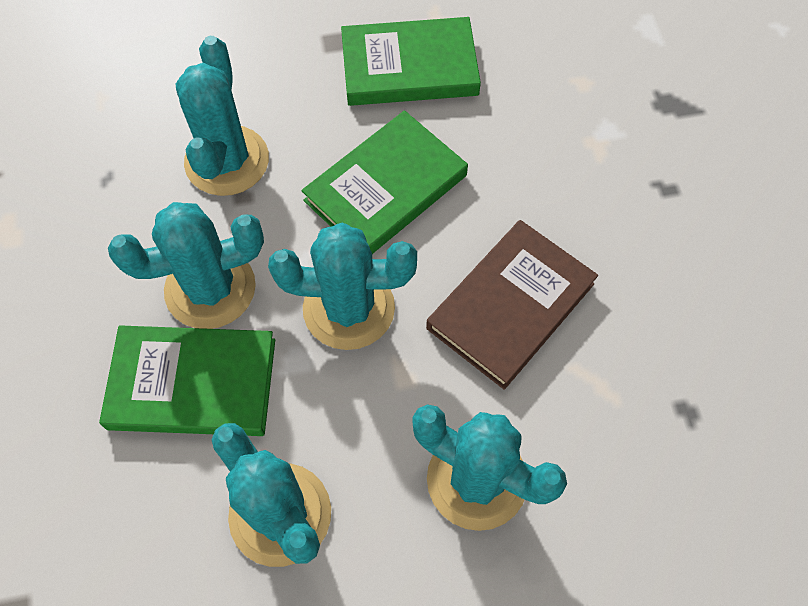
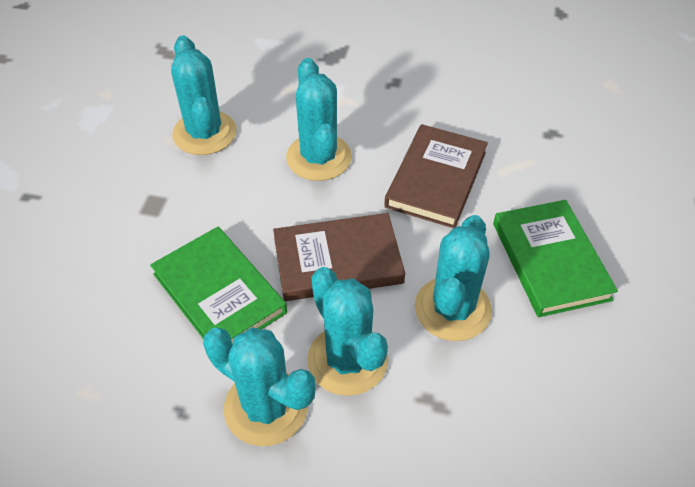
brown book: 1 -> 2
green book: 3 -> 2

